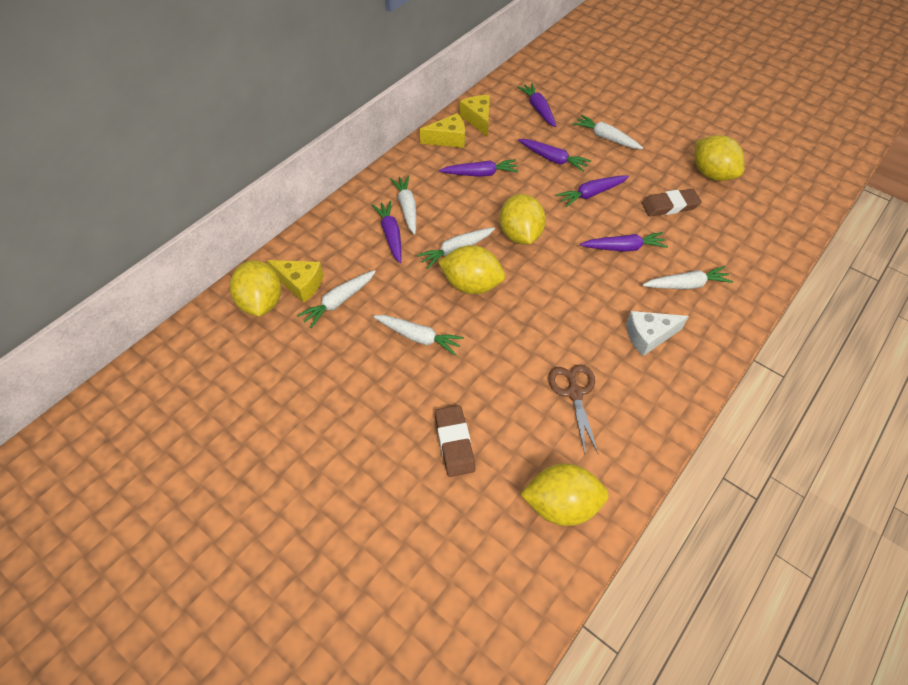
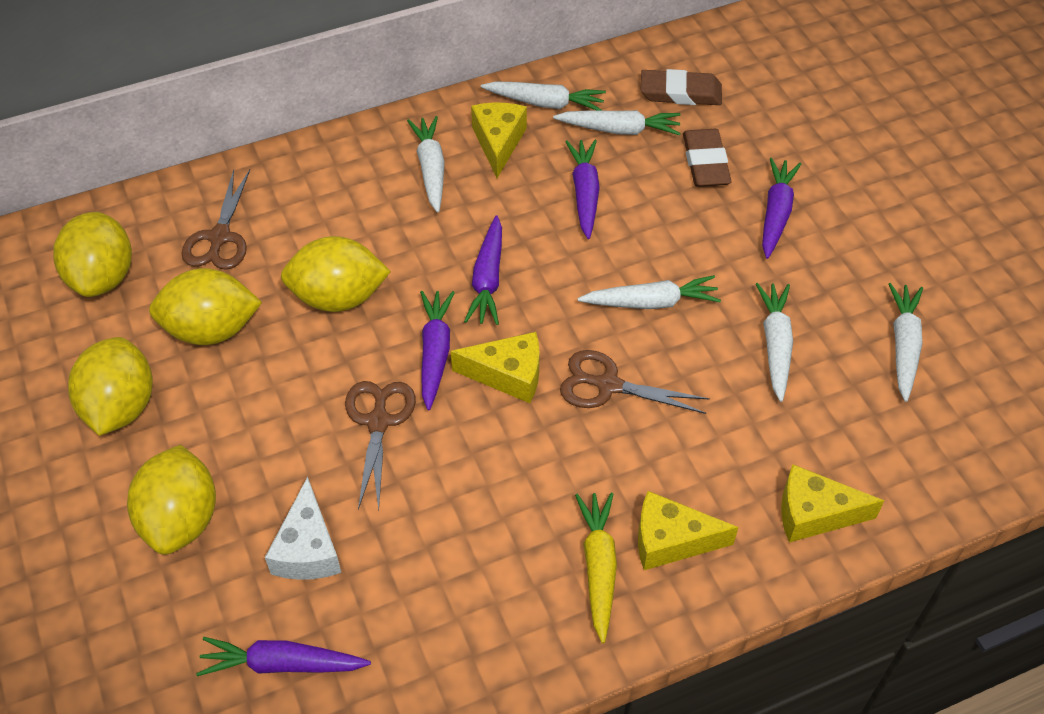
brown scissors: 1 -> 3
purple carrot: 6 -> 5
yellow carrot: 0 -> 1
yellow cheese: 3 -> 4

